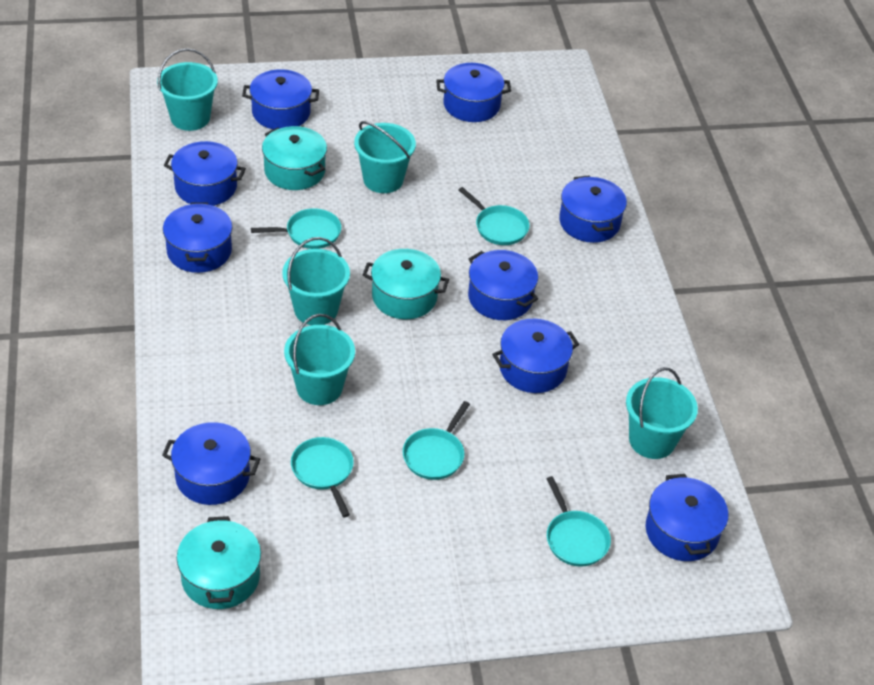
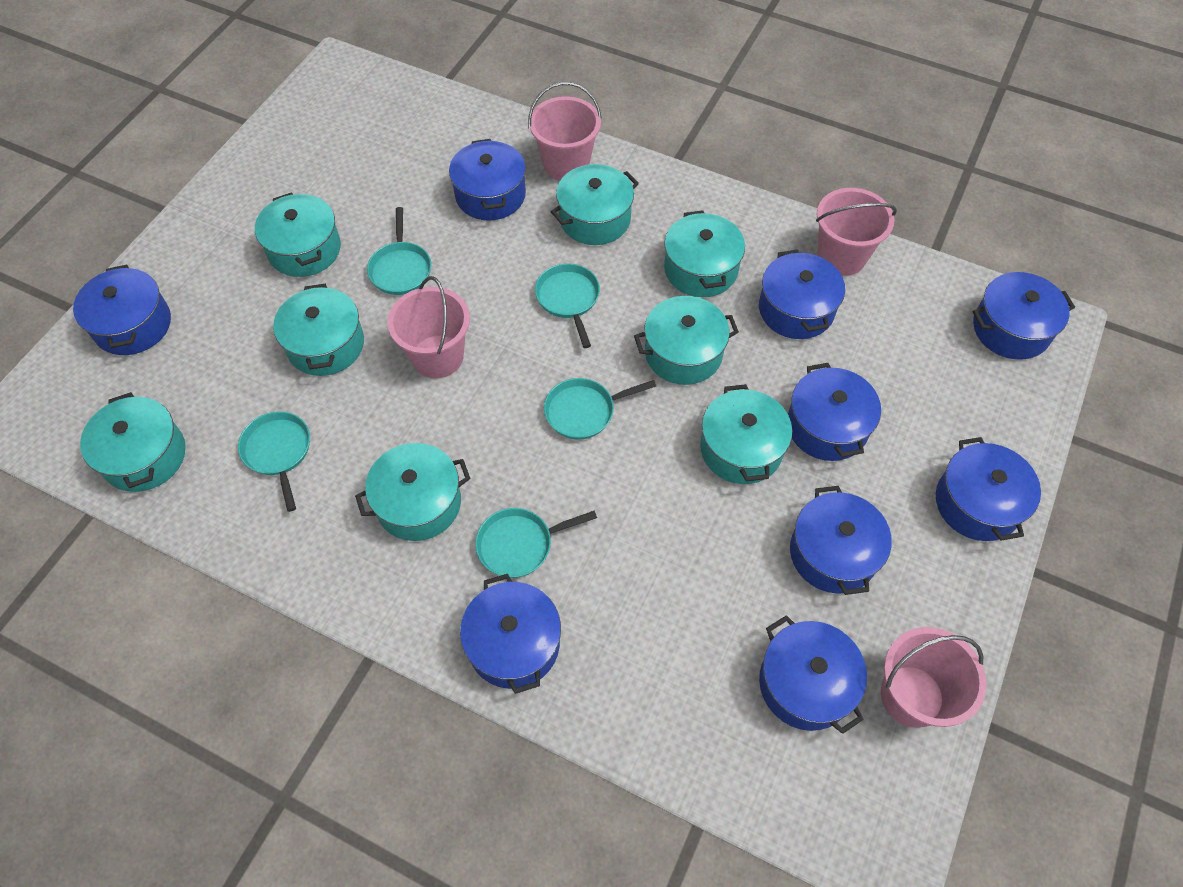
pink bucket: 0 -> 4
turquoise bucket: 5 -> 0
turquoise pot: 3 -> 8

